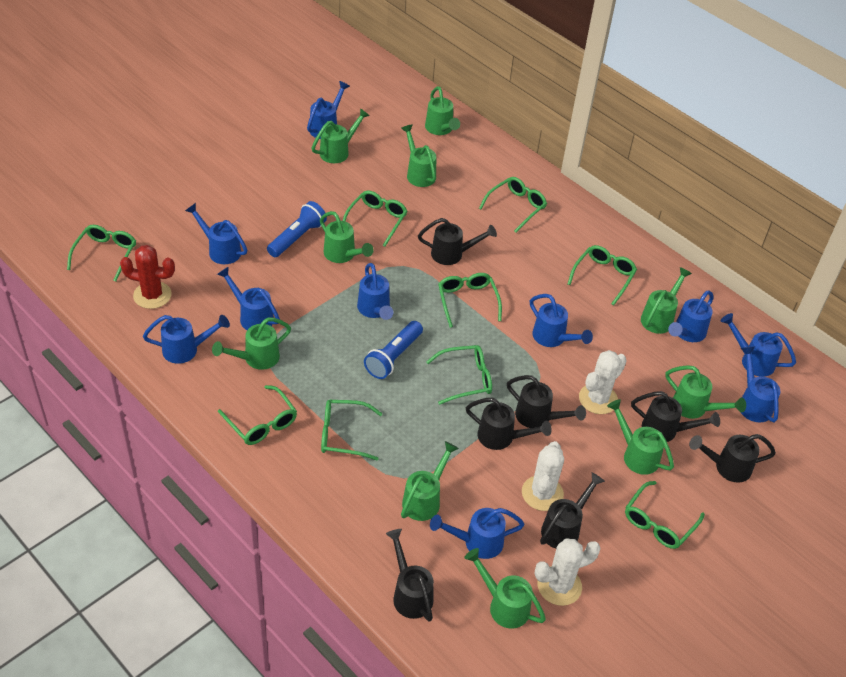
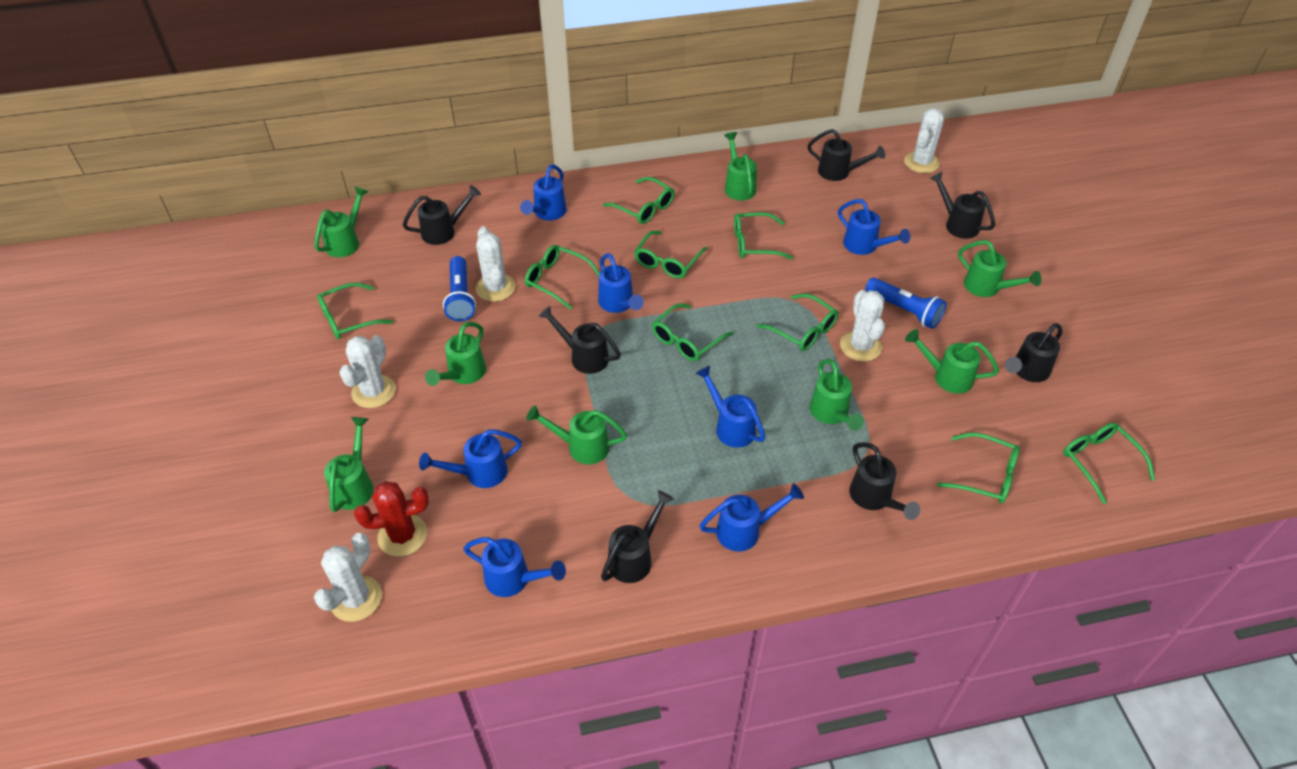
blue watering can: 10 -> 7
green watering can: 10 -> 8
white cactus: 3 -> 5

